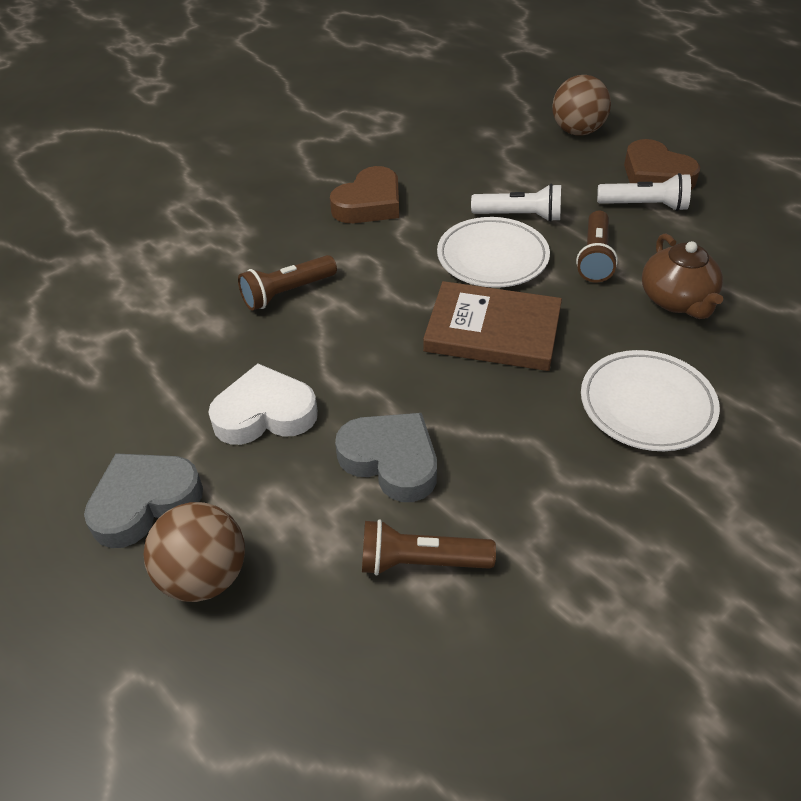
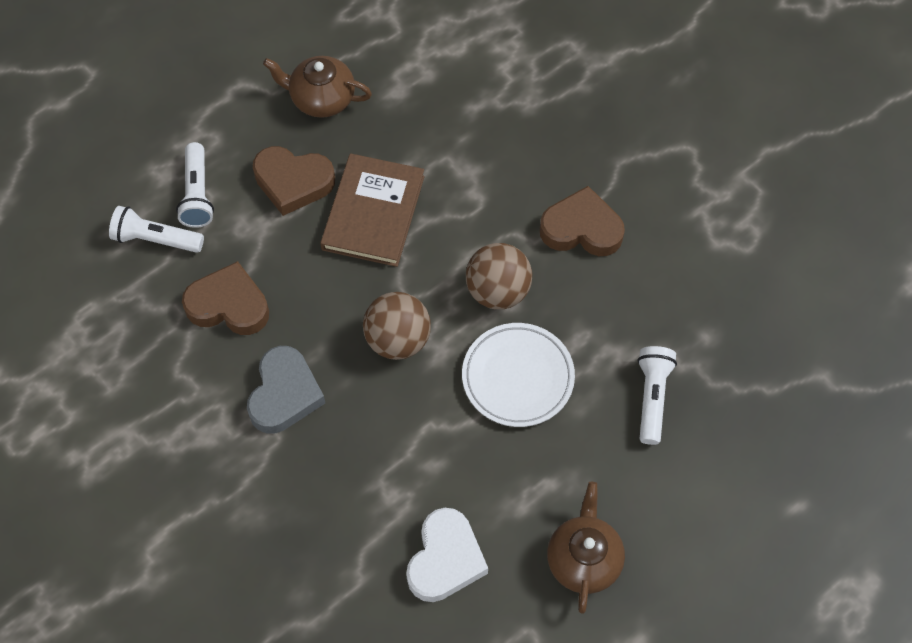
brown flashlight: 3 -> 0
brown heart: 2 -> 3
brown teapot: 1 -> 2
grey heart: 2 -> 1
white flashlight: 2 -> 3
white plate: 2 -> 1

